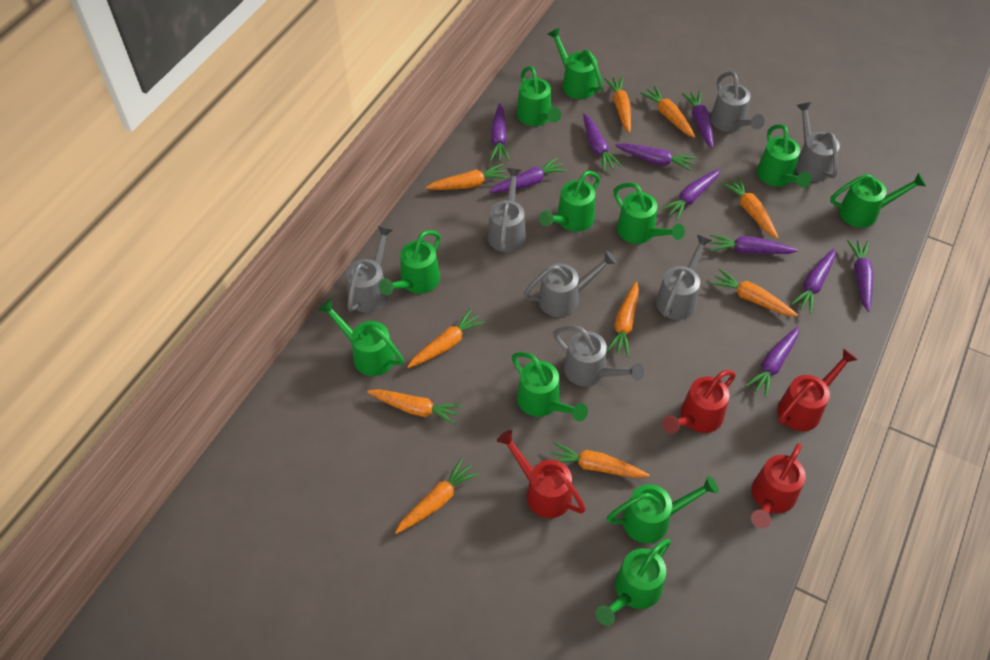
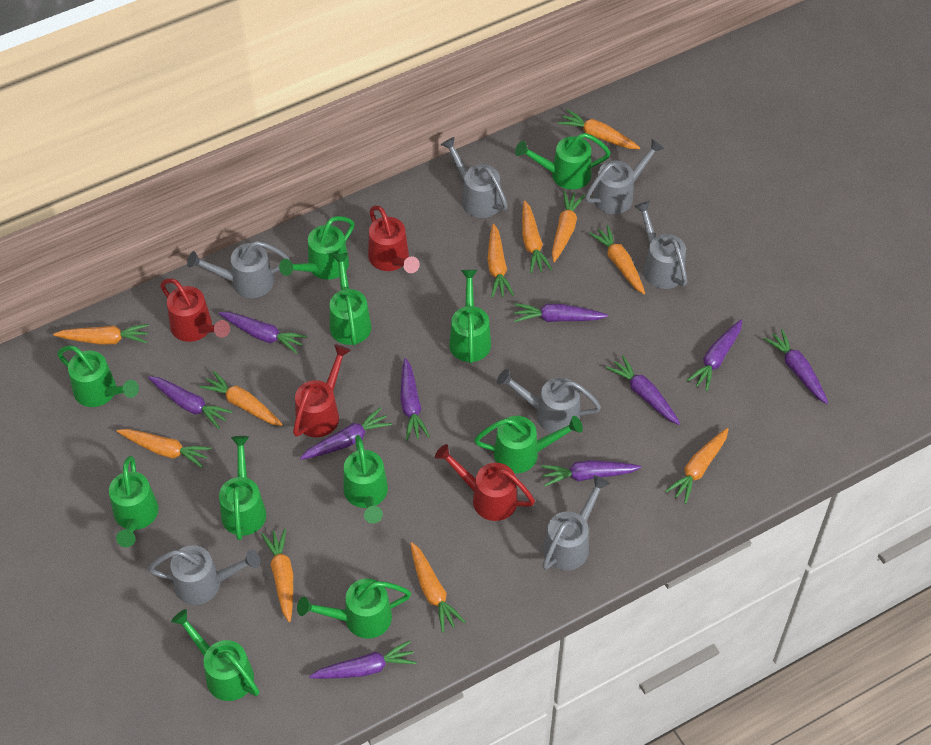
orange carrot: 10 -> 11

